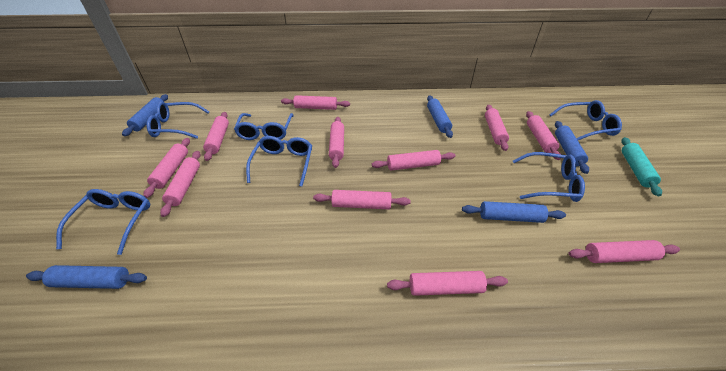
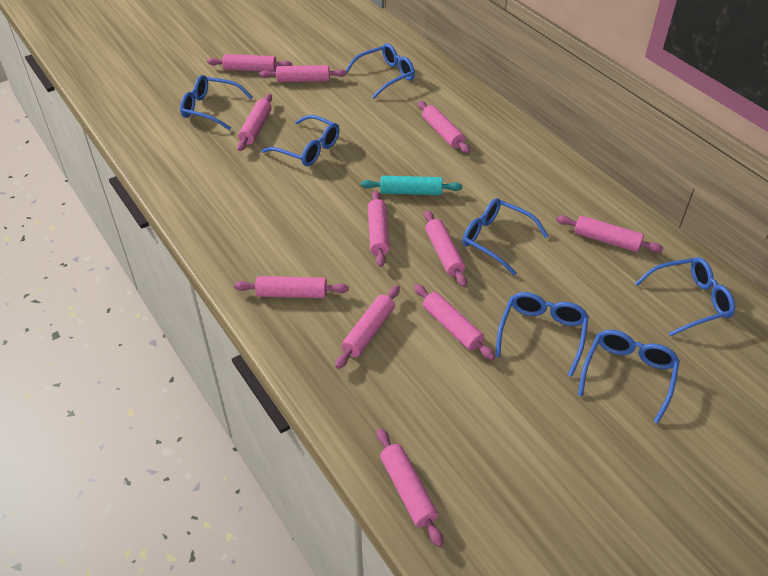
blue glasses: 6 -> 7
blue rolling pin: 5 -> 0

